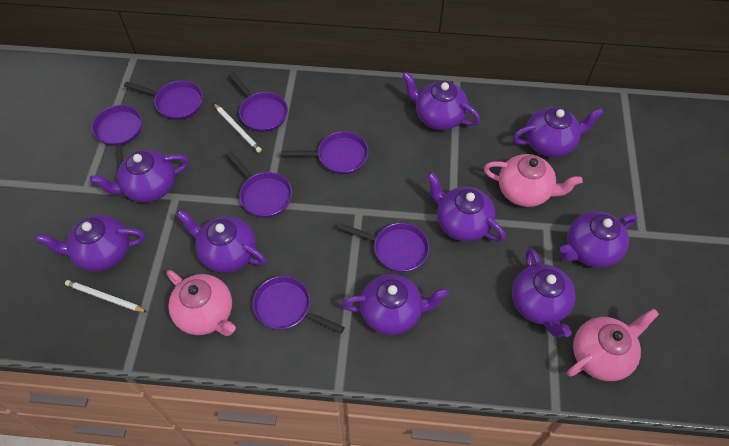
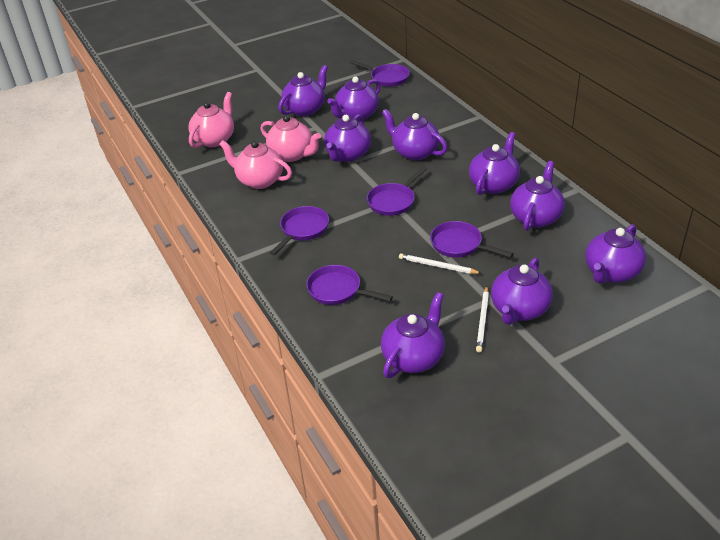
purple pan: 7 -> 5

